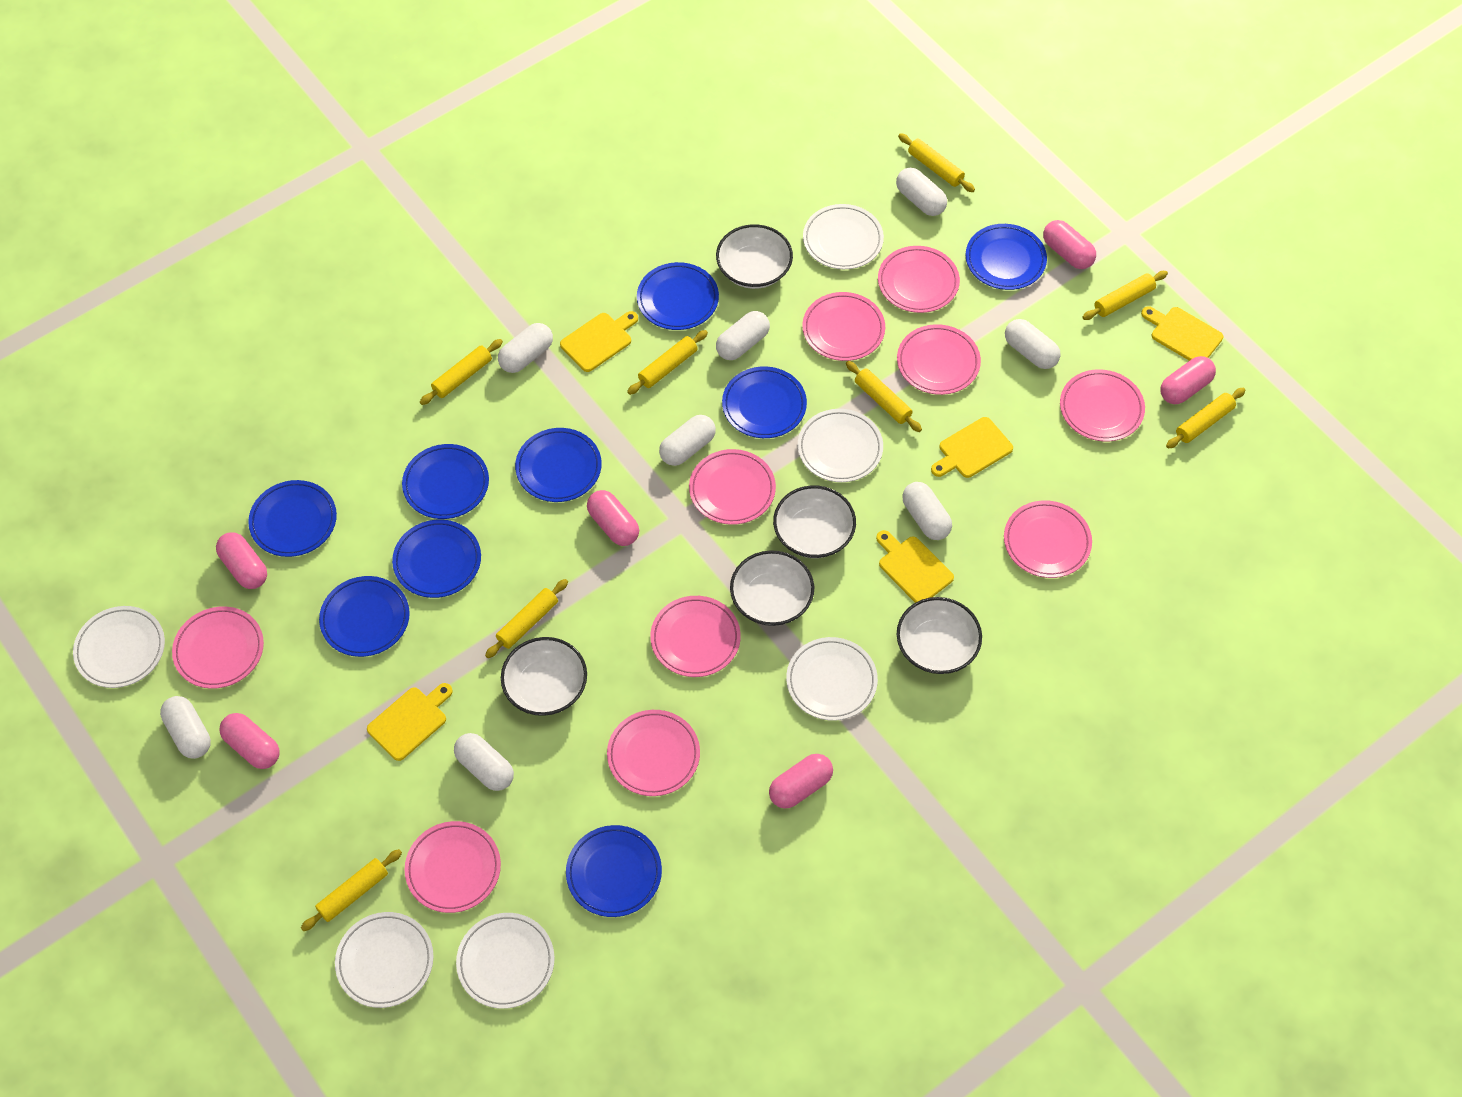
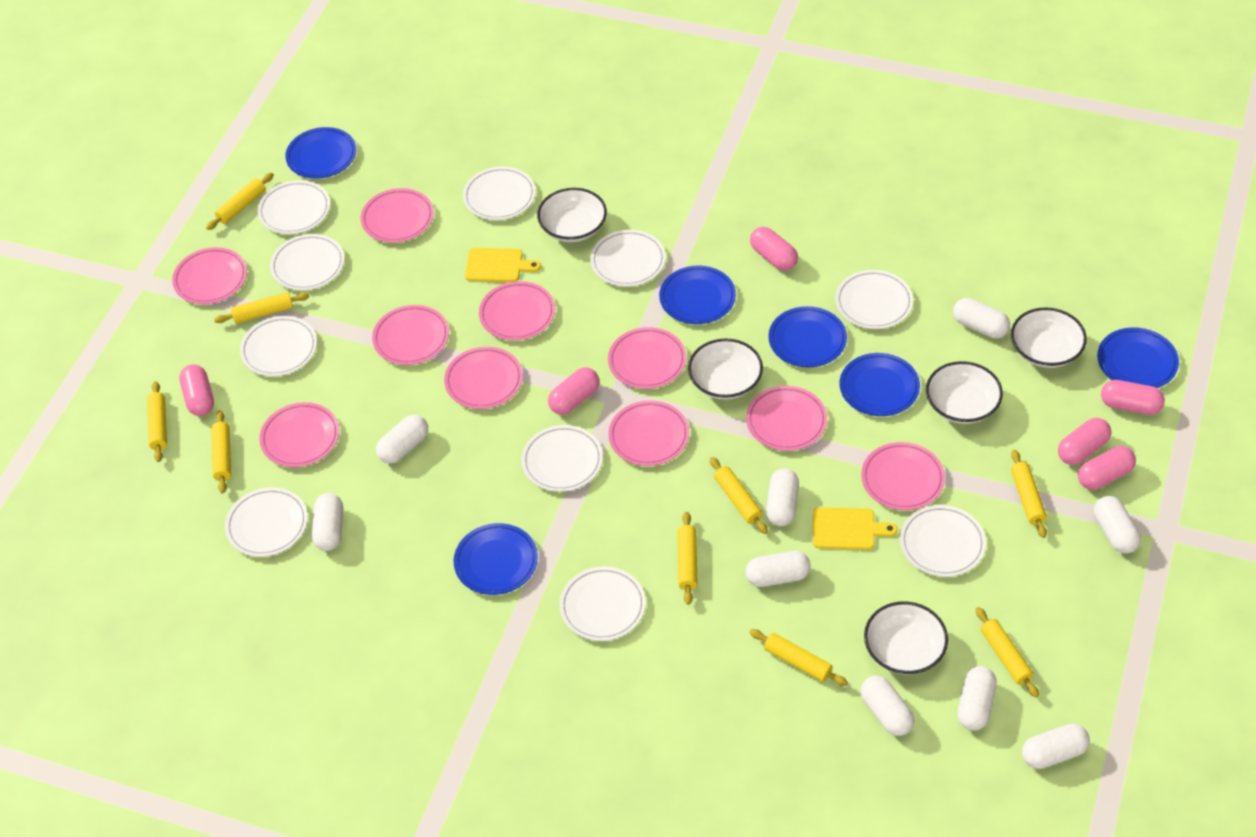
blue plate: 9 -> 6
white capsule: 8 -> 9
white plate: 6 -> 10
yellow cutting board: 5 -> 2
yellow rolling pin: 8 -> 9

